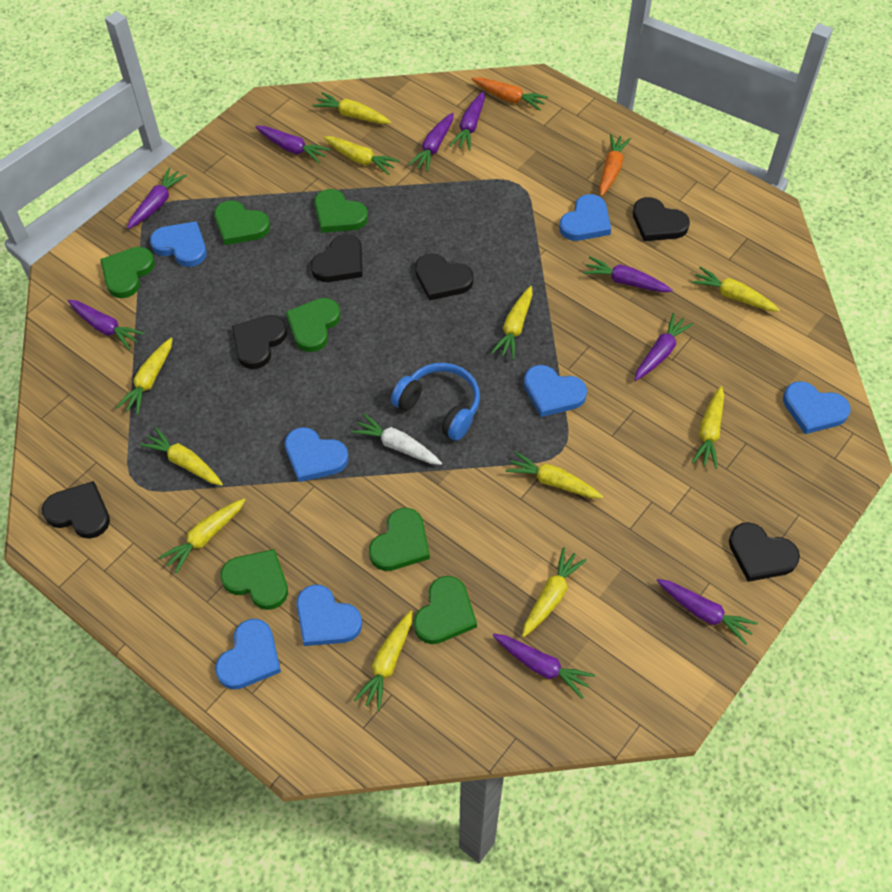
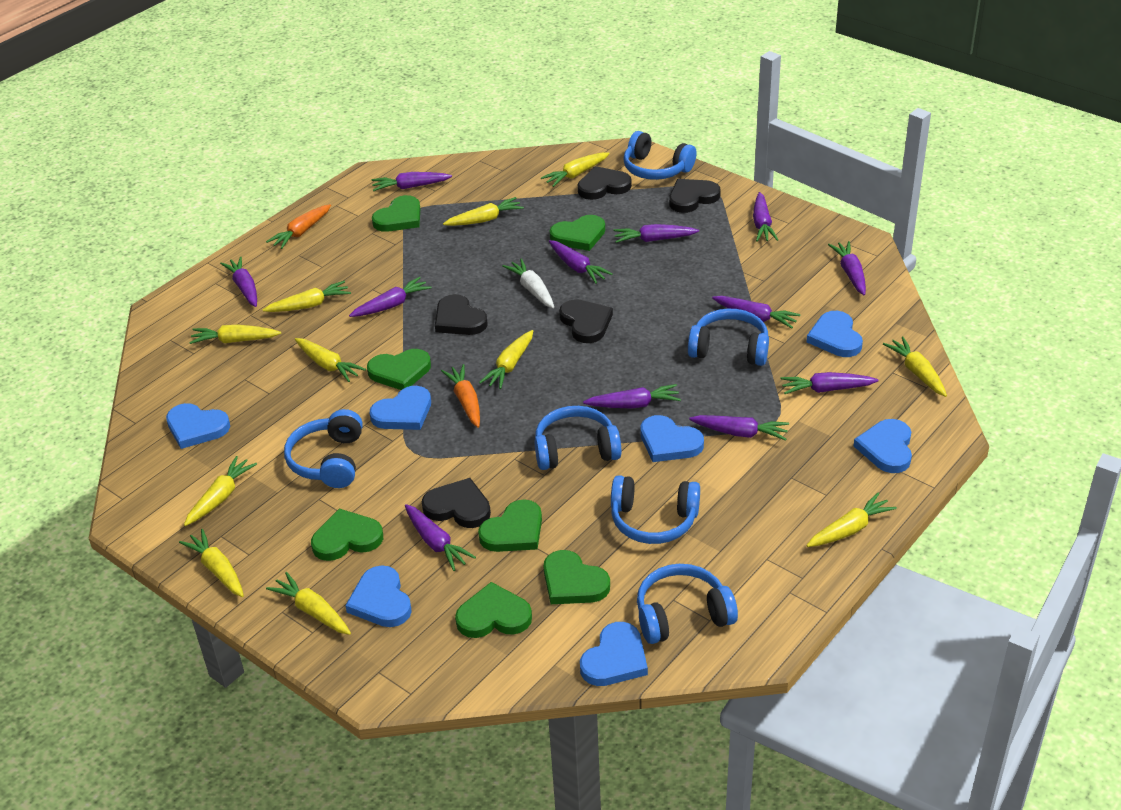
black heart: 6 -> 5
blue headphones: 1 -> 6
purple carrot: 9 -> 12

